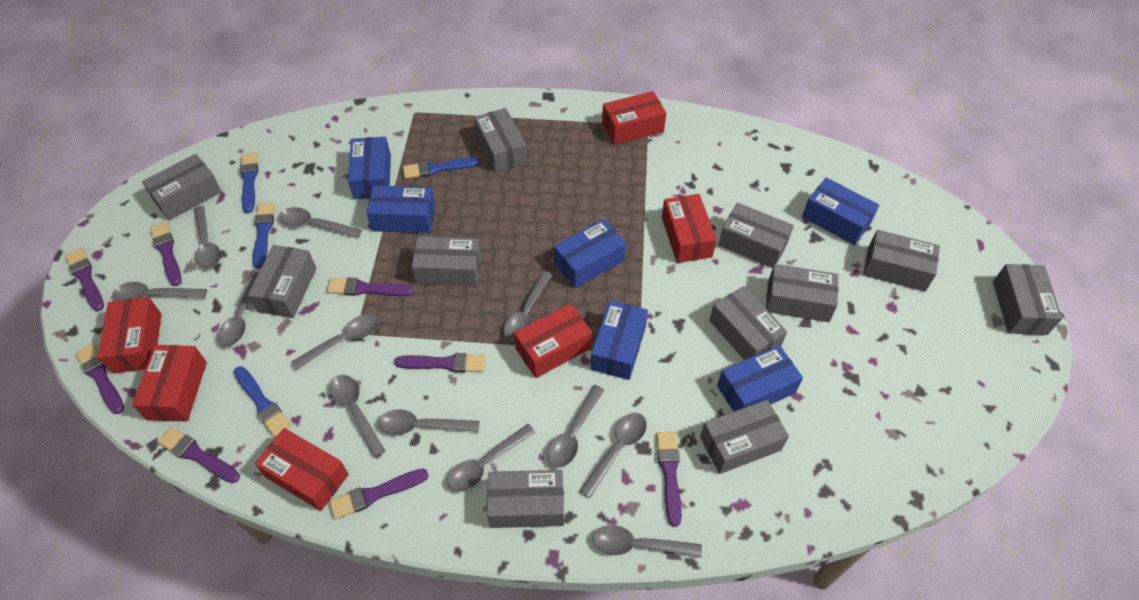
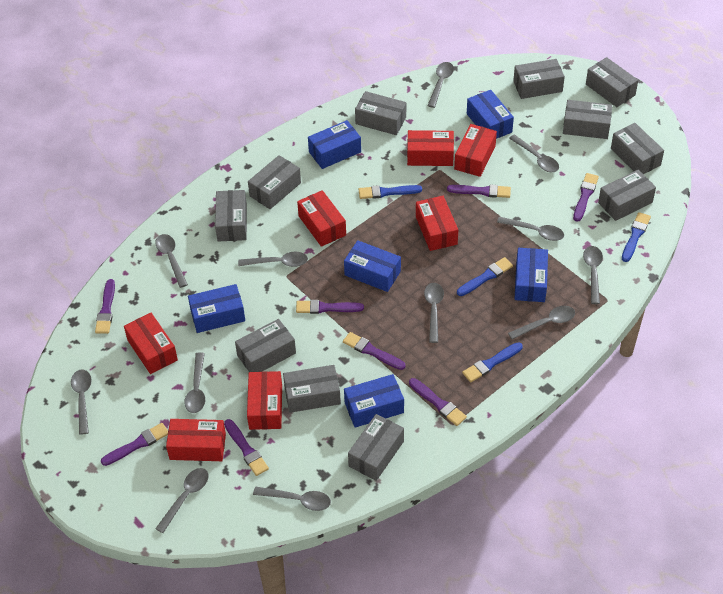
red box: 6 -> 7

